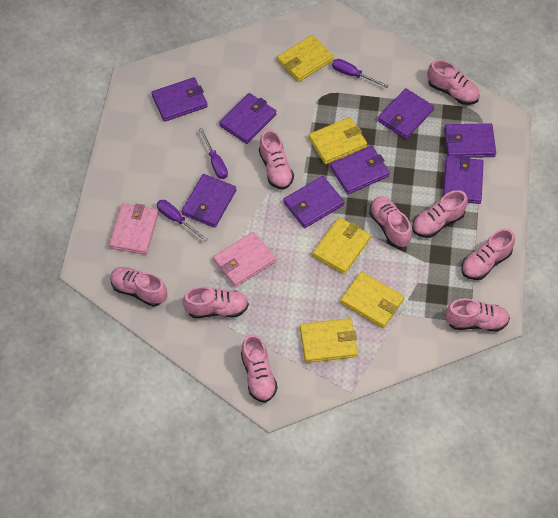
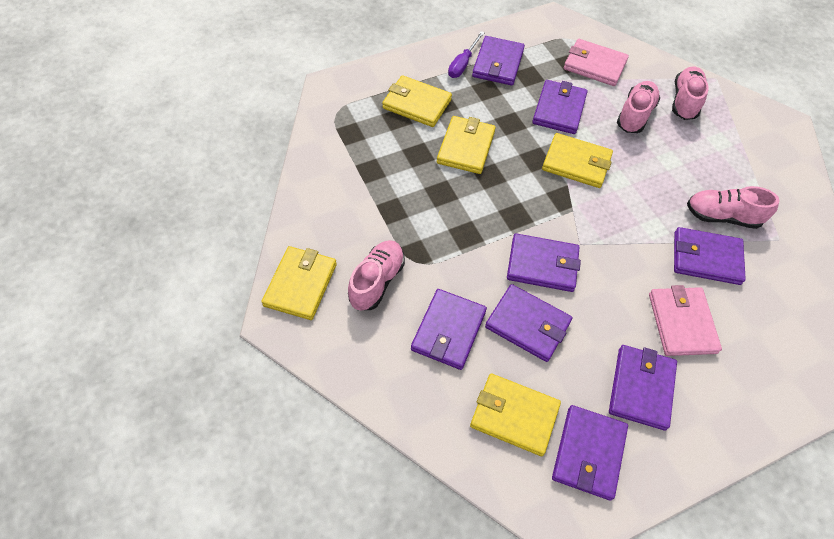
pink shoe: 9 -> 4
purple screwdriver: 3 -> 1

